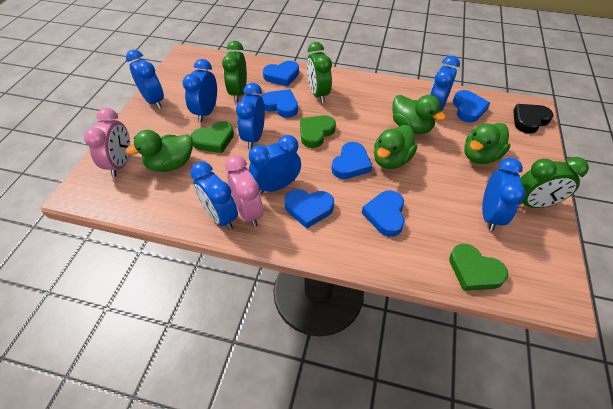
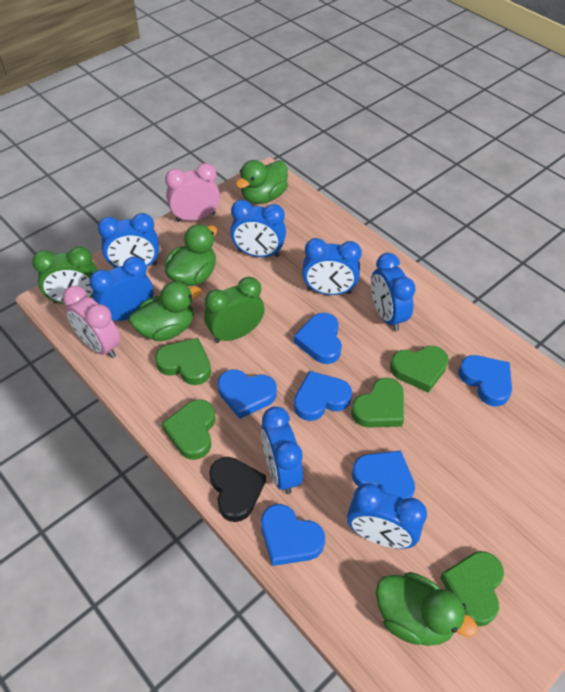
green clock: 3 -> 2
green heart: 3 -> 5

